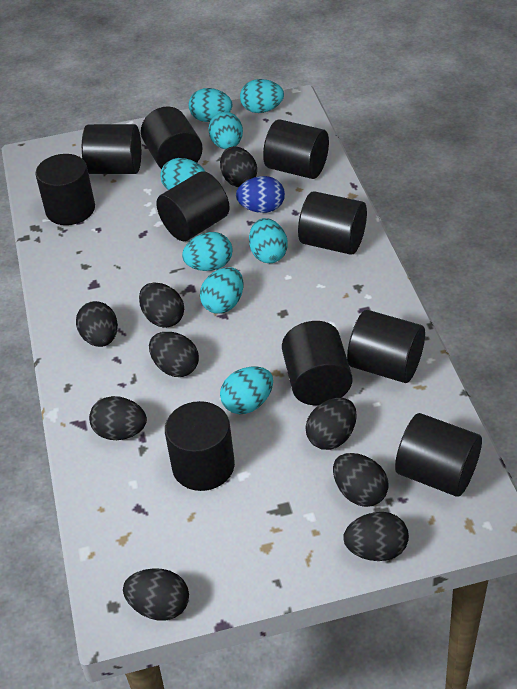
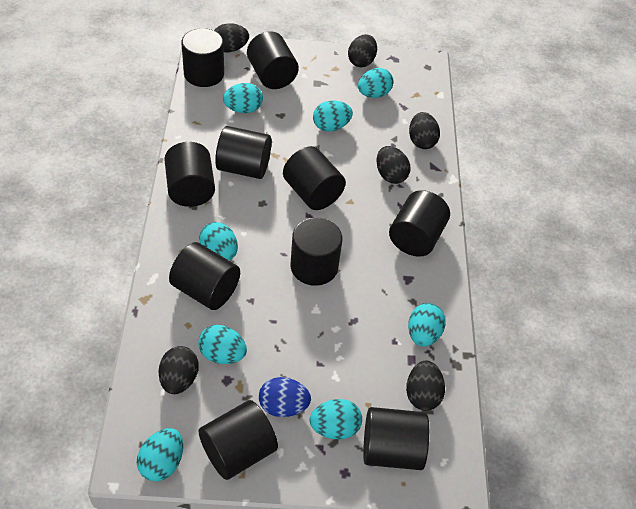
black egg: 9 -> 6

